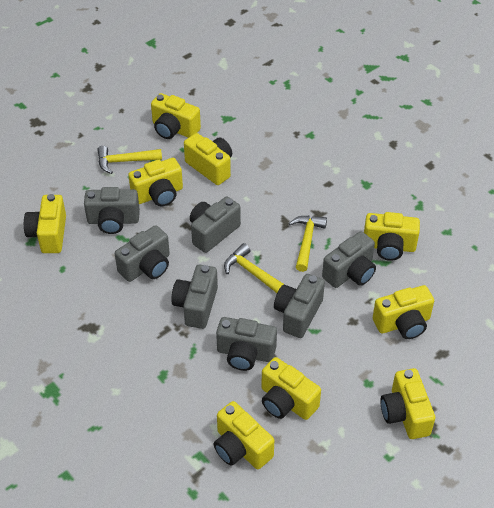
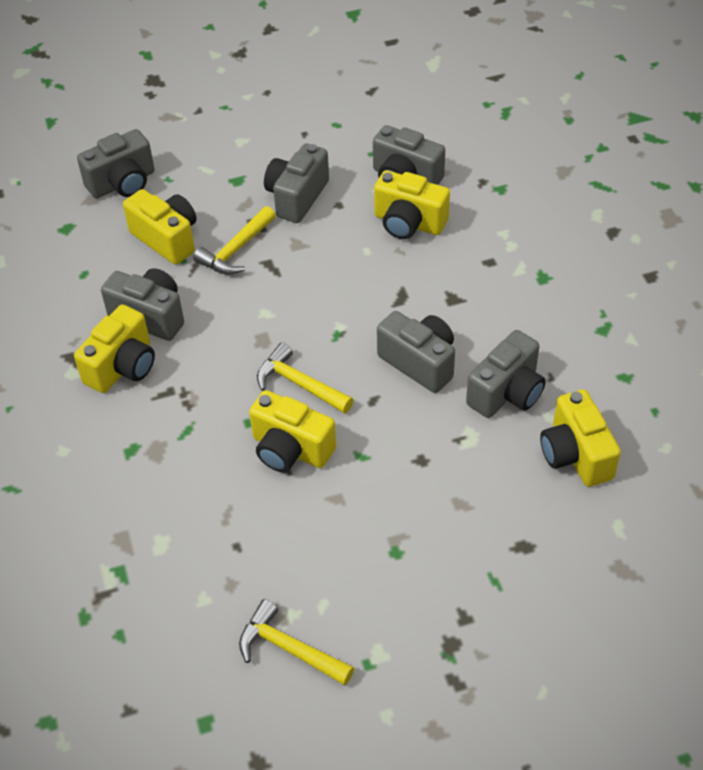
grey camera: 7 -> 6
yellow camera: 9 -> 5

